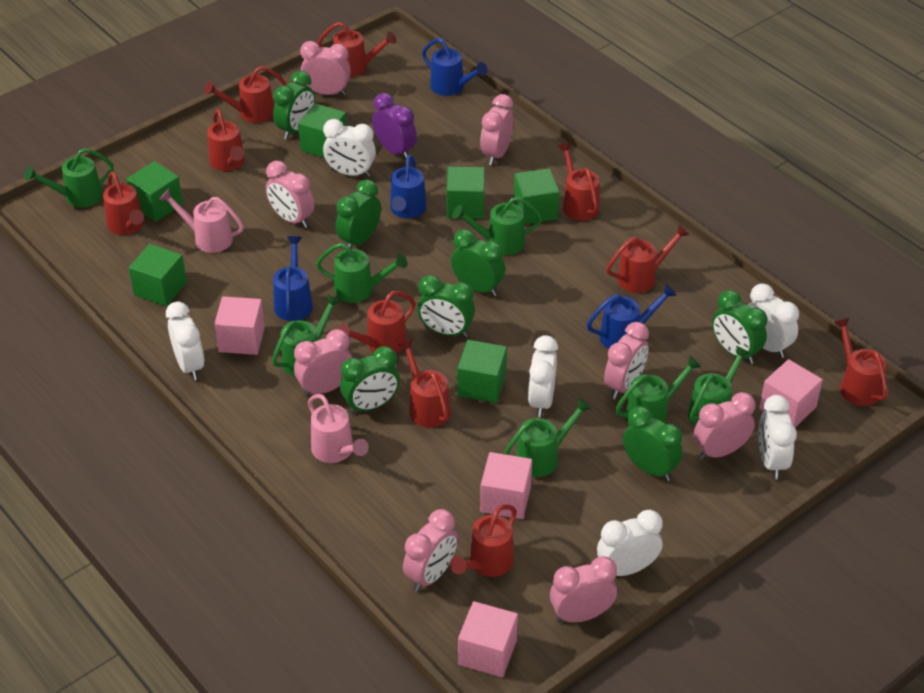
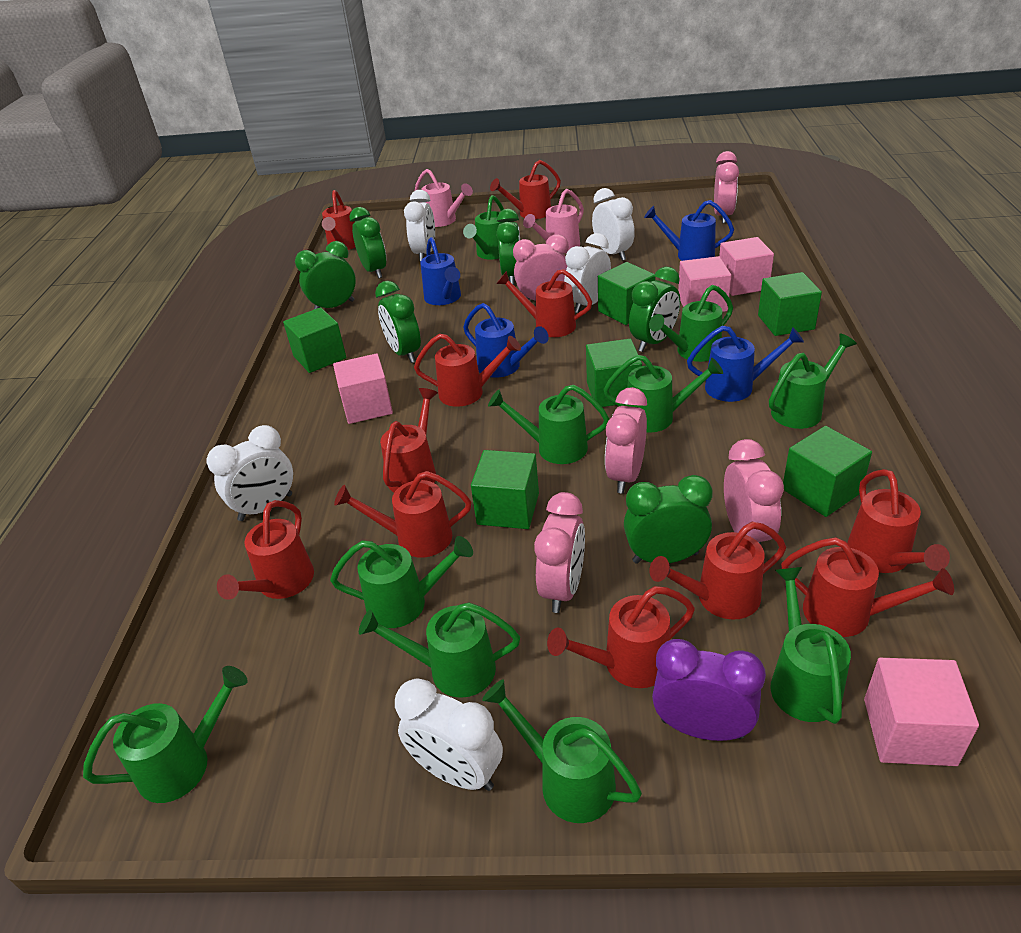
green clock: 7 -> 6
green watering can: 7 -> 10
pink clock: 8 -> 5
red watering can: 10 -> 11
white clock: 6 -> 5

